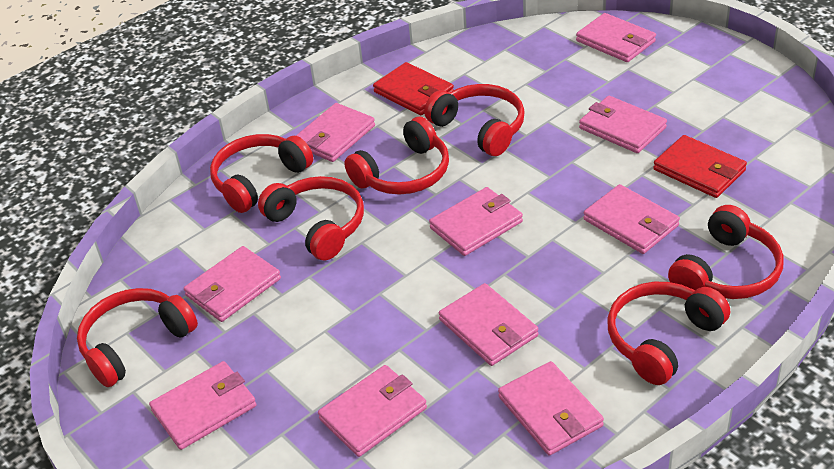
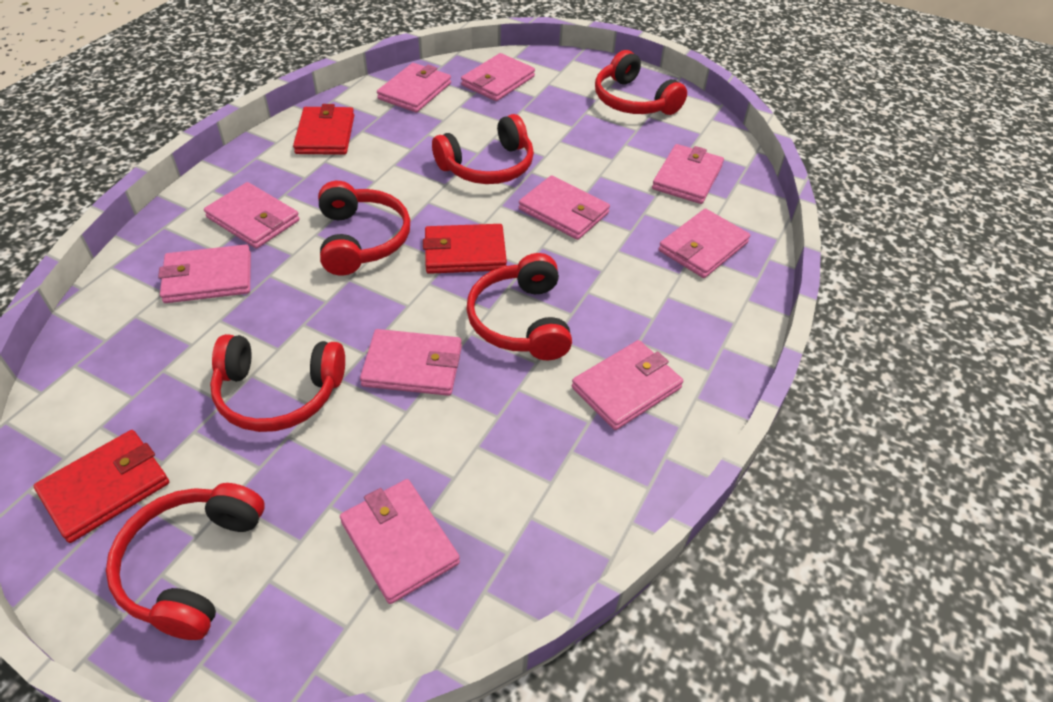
red headphones: 7 -> 6
red wallet: 2 -> 3

